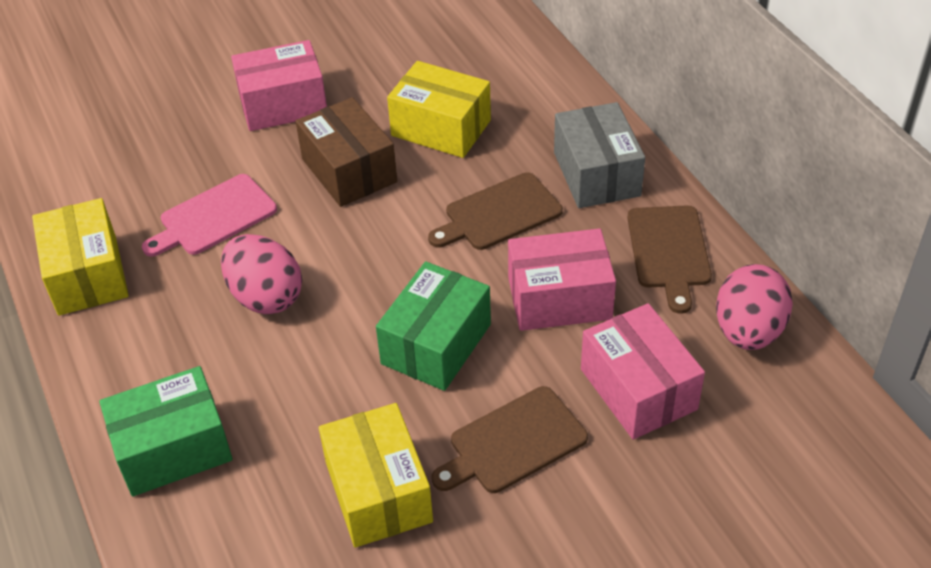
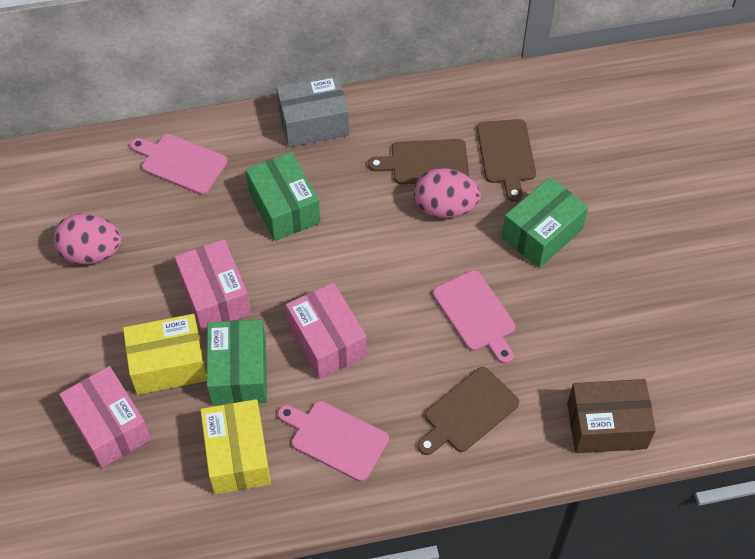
green box: 2 -> 3
pink cutting board: 1 -> 3
yellow box: 3 -> 2

